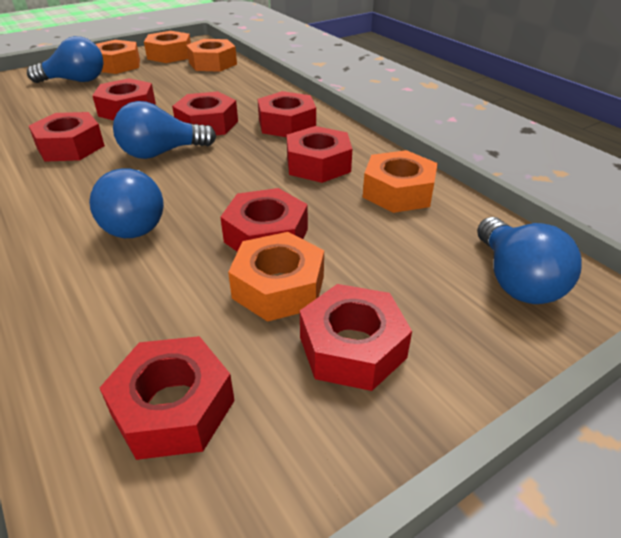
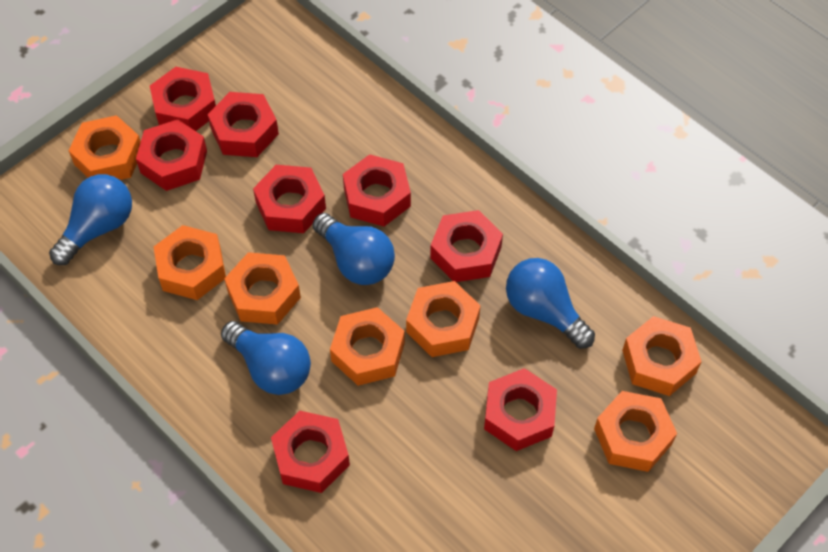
orange nut: 5 -> 7

